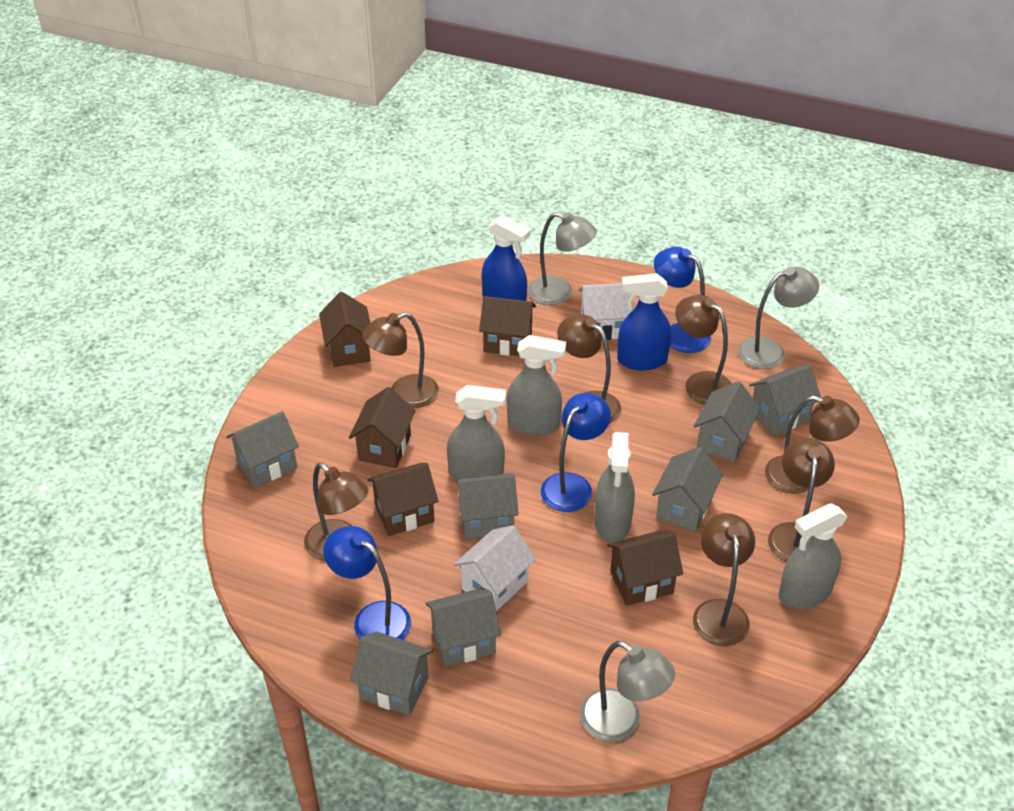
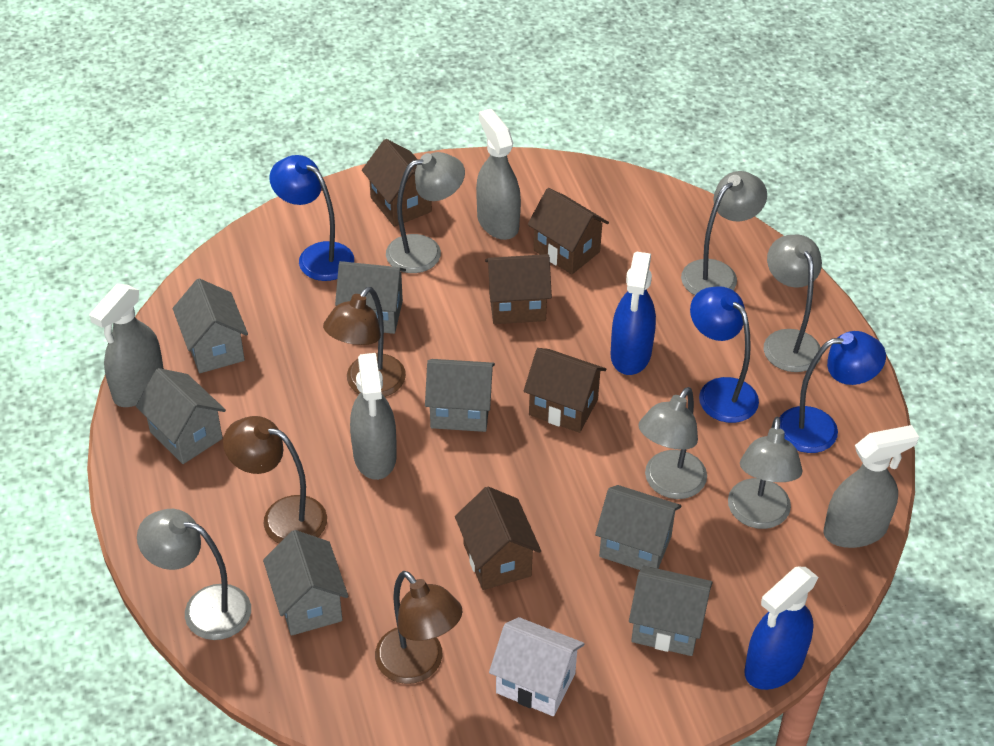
brown lamp: 7 -> 3
grey lamp: 3 -> 6
white house: 2 -> 1

